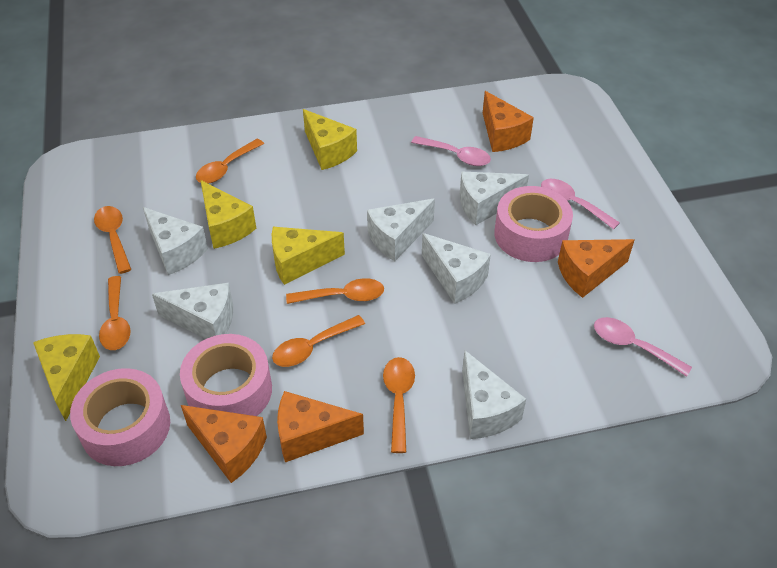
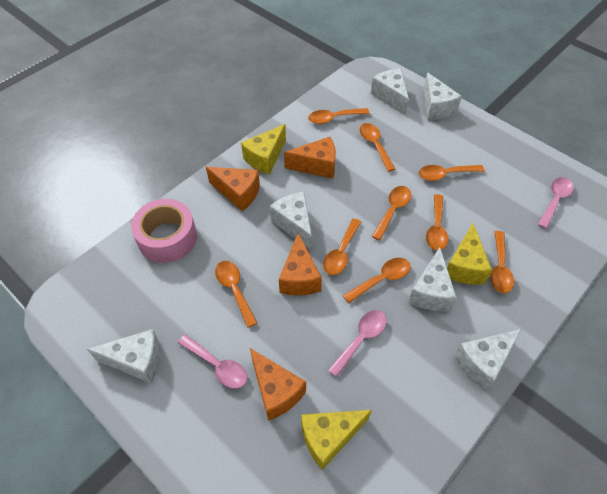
orange spoon: 6 -> 9
pink tape: 3 -> 1
yellow cheese: 4 -> 3

